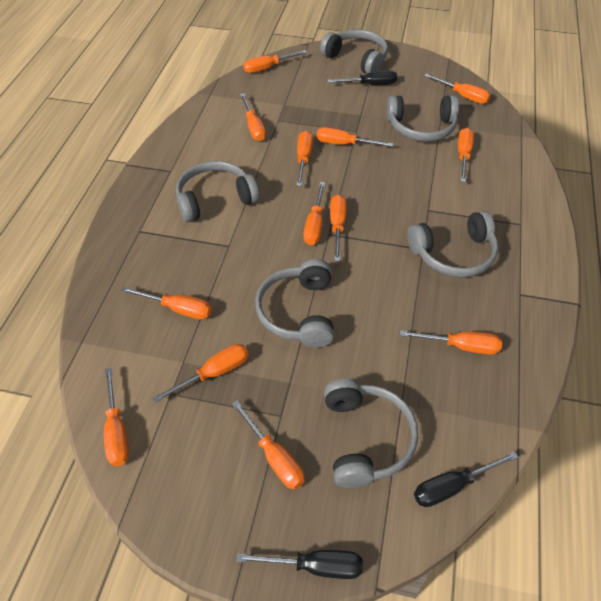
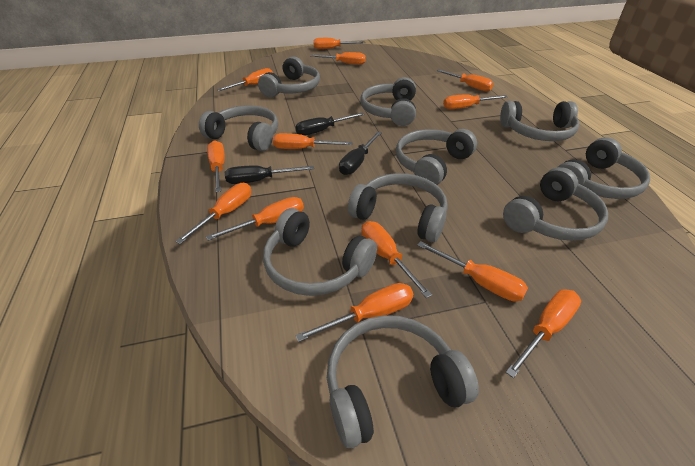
grey headphones: 6 -> 10

